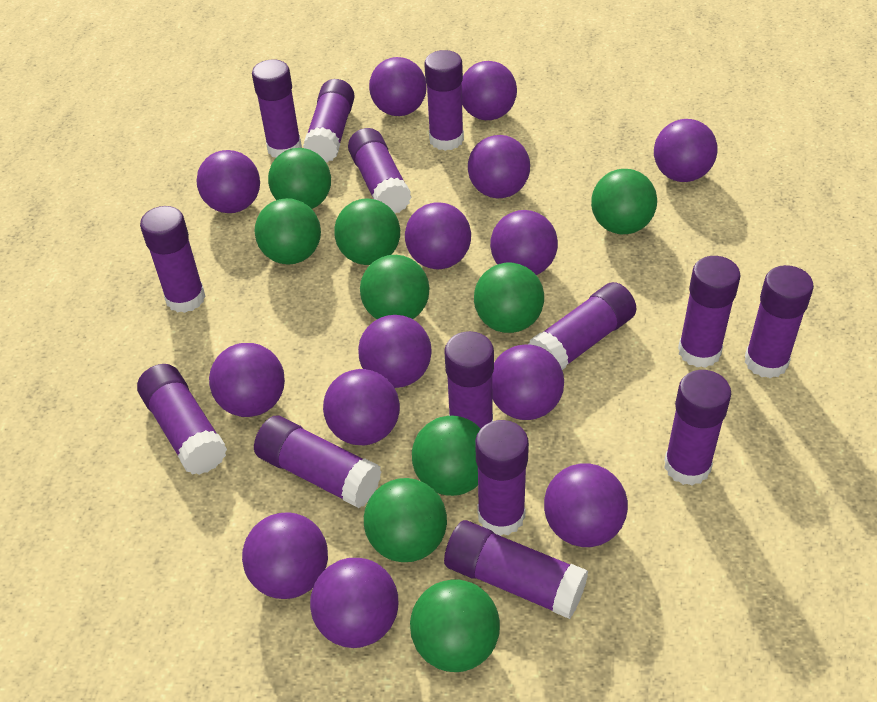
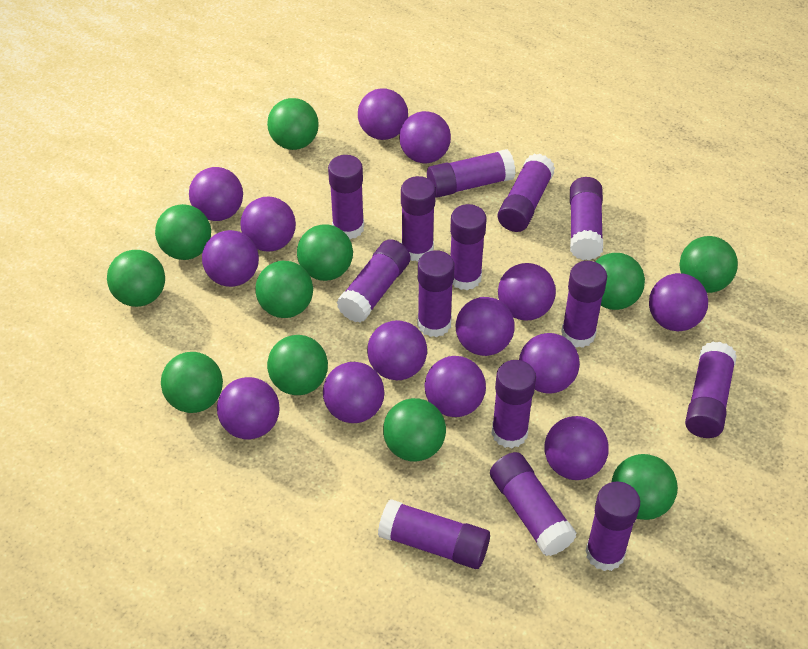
green ball: 9 -> 11

